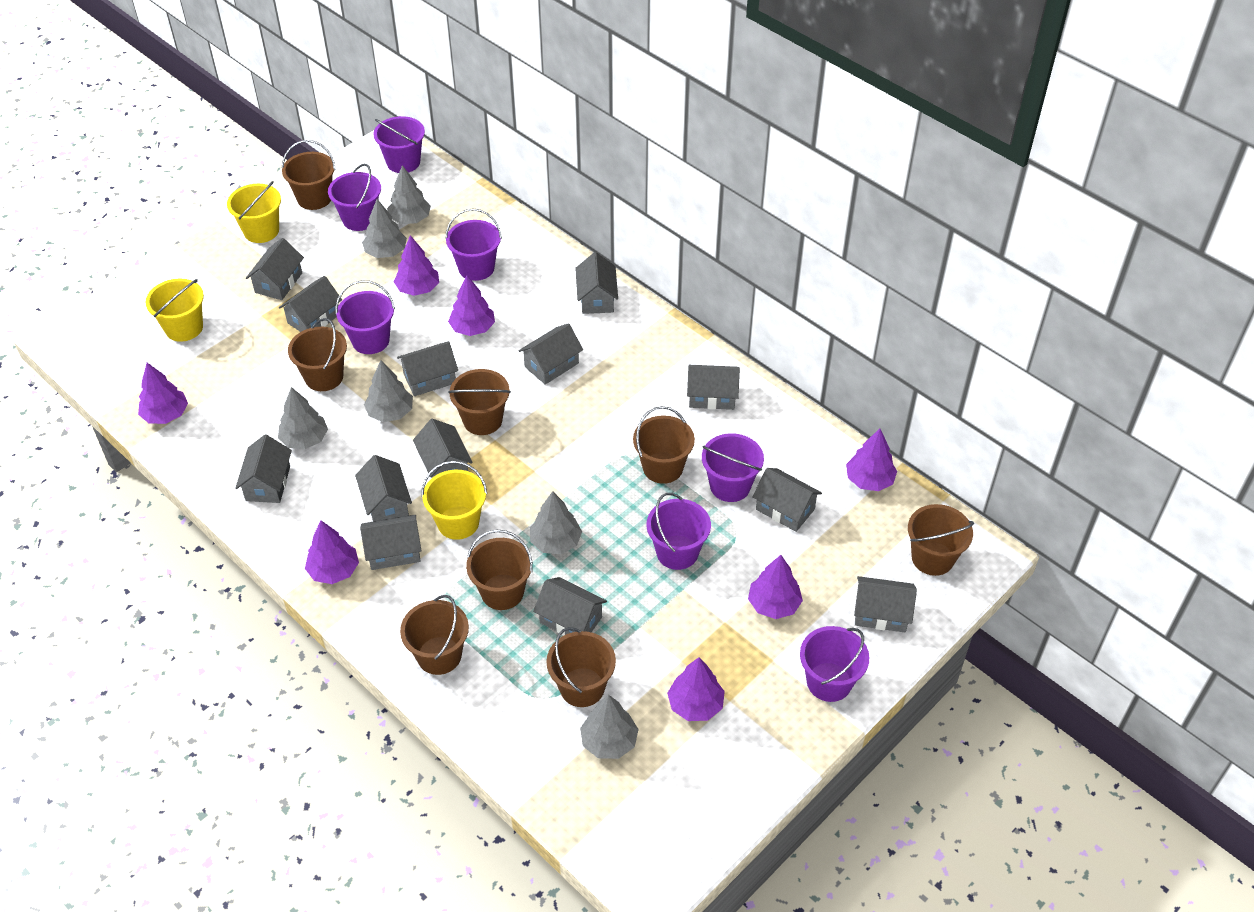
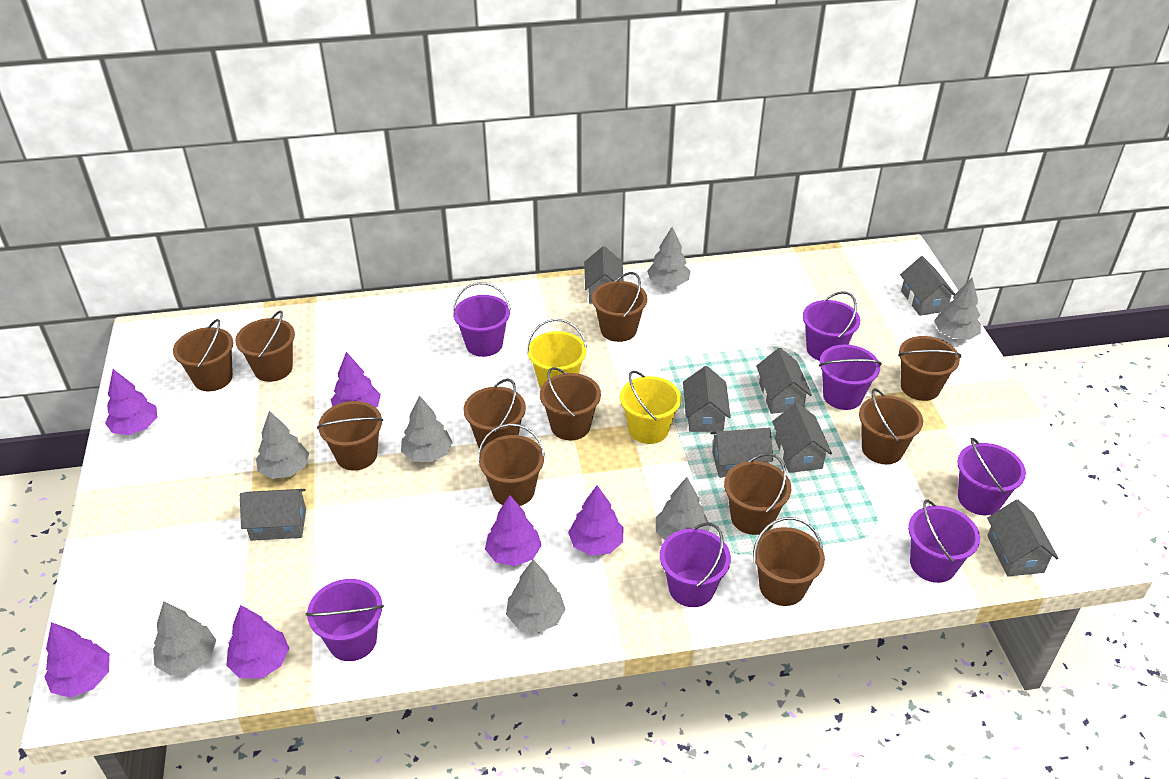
brown bucket: 8 -> 11
grey house: 13 -> 8
grey tree: 6 -> 7
purple tree: 7 -> 6
yellow bucket: 3 -> 2

